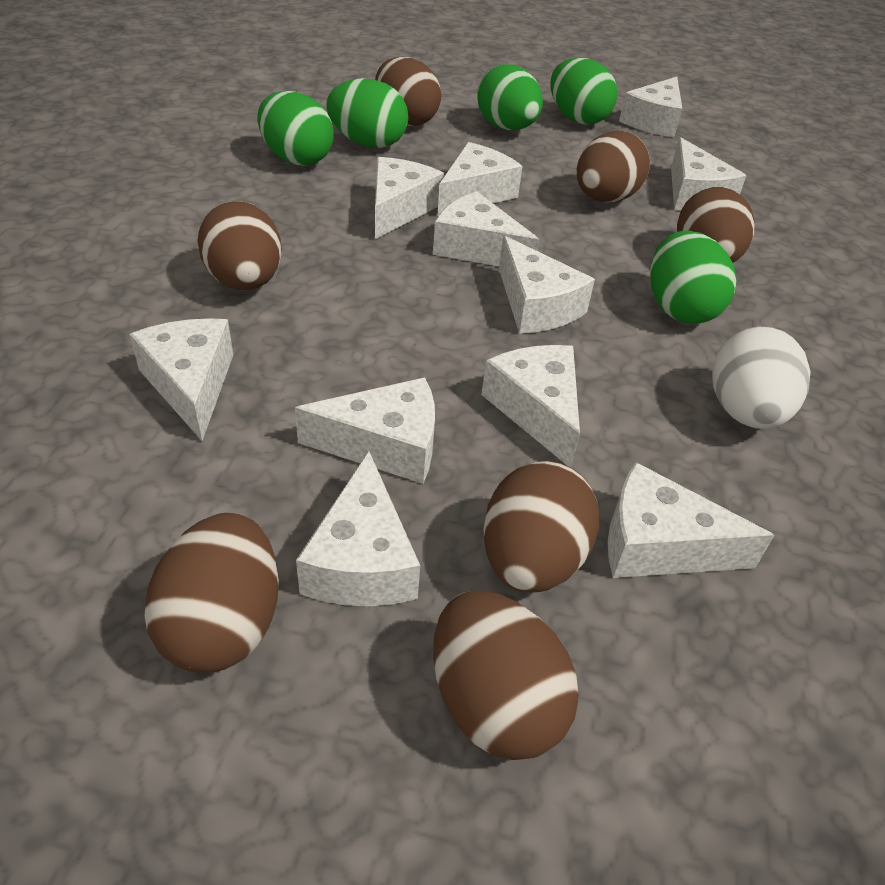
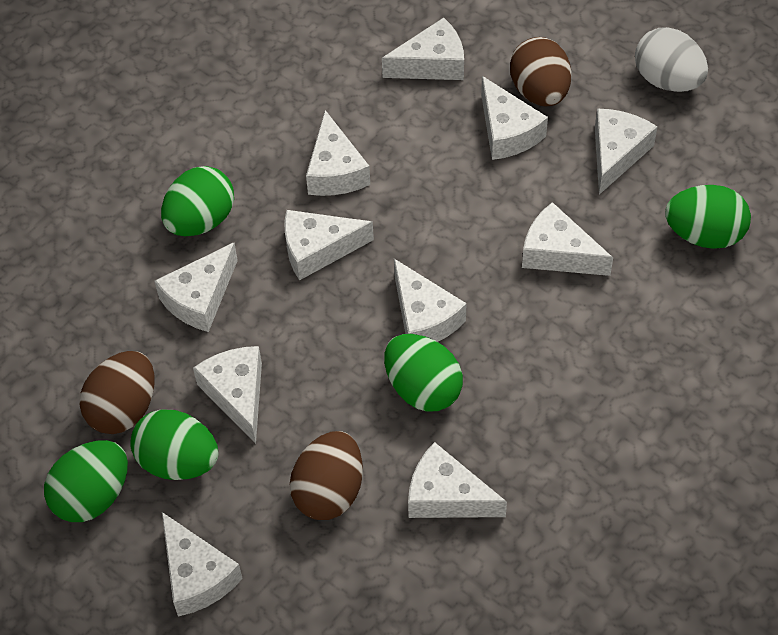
brown egg: 7 -> 3

